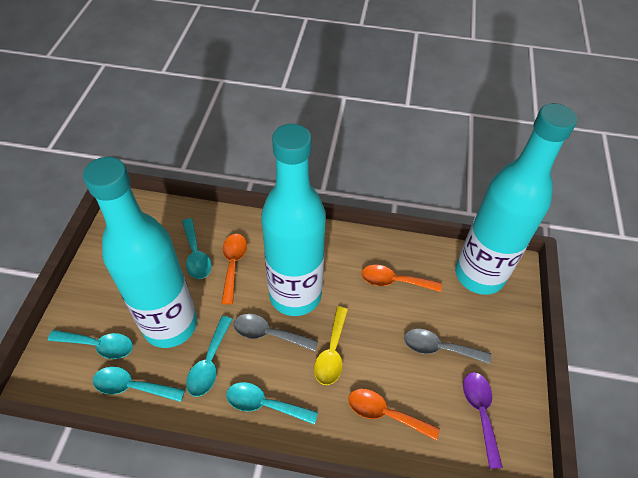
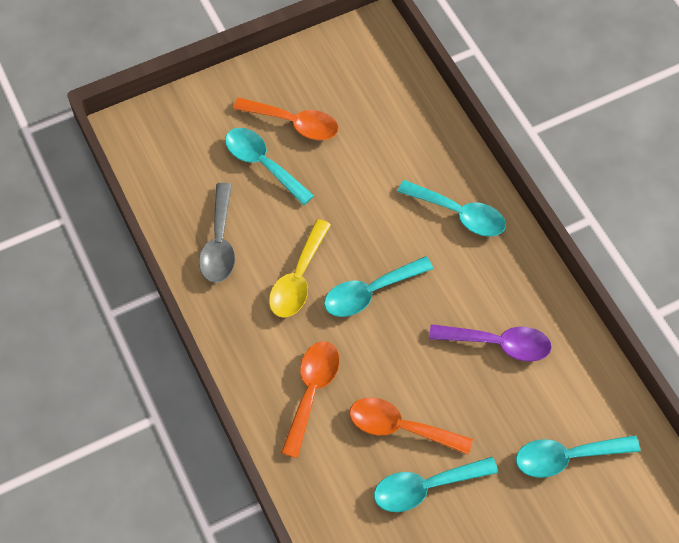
grey spoon: 2 -> 1
turquoise bottle: 3 -> 0

